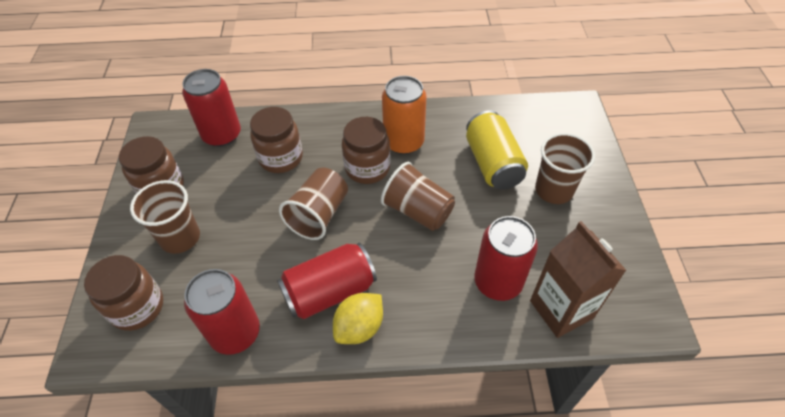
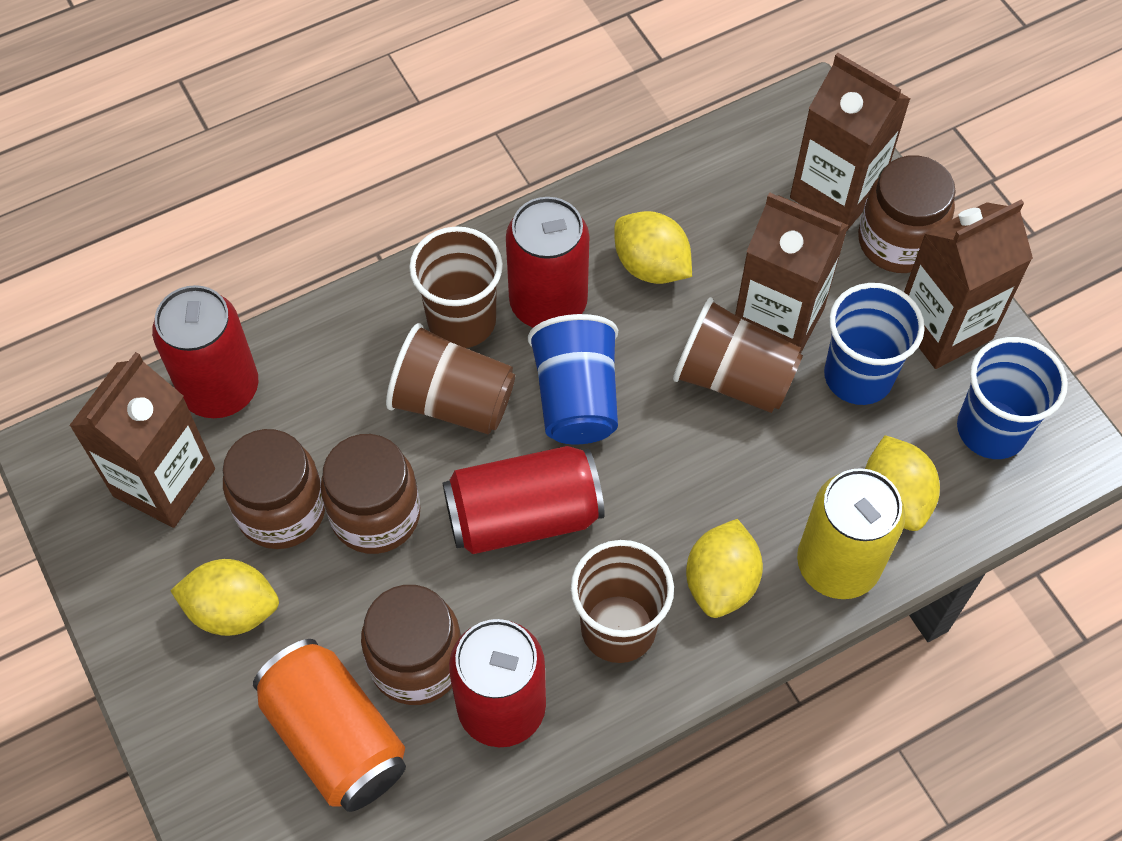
blue cup: 0 -> 3
brown carton: 1 -> 4
yellow lemon: 1 -> 4

